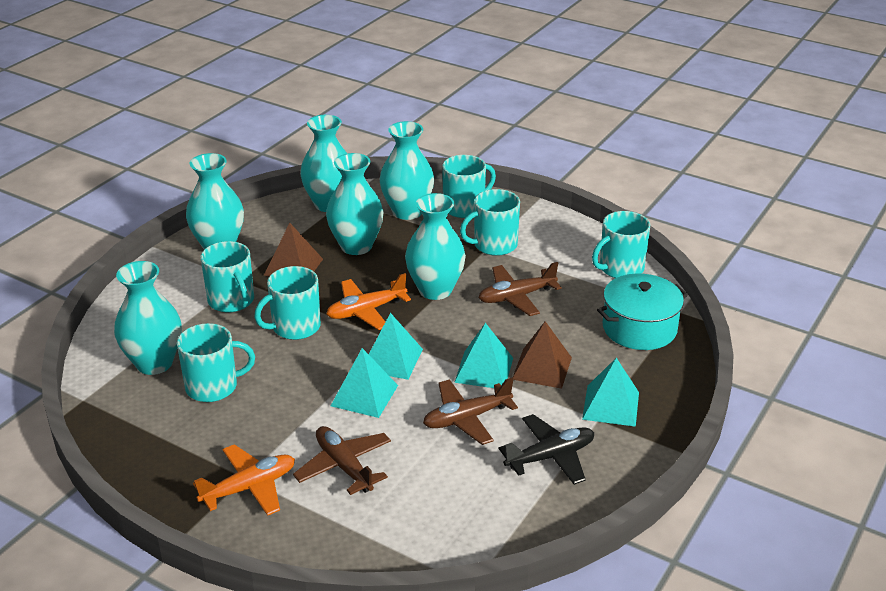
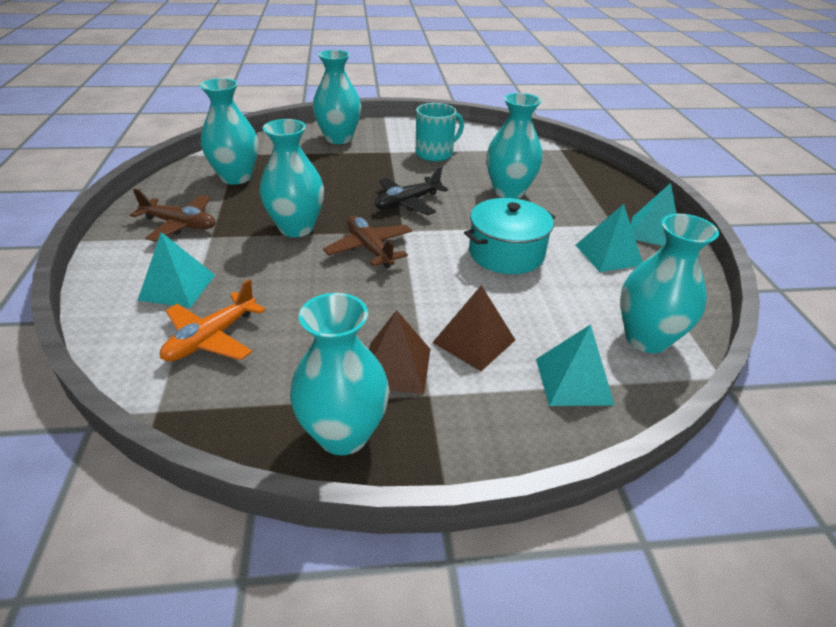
brown plane: 3 -> 2
orange plane: 2 -> 1
turquoise mug: 6 -> 1

